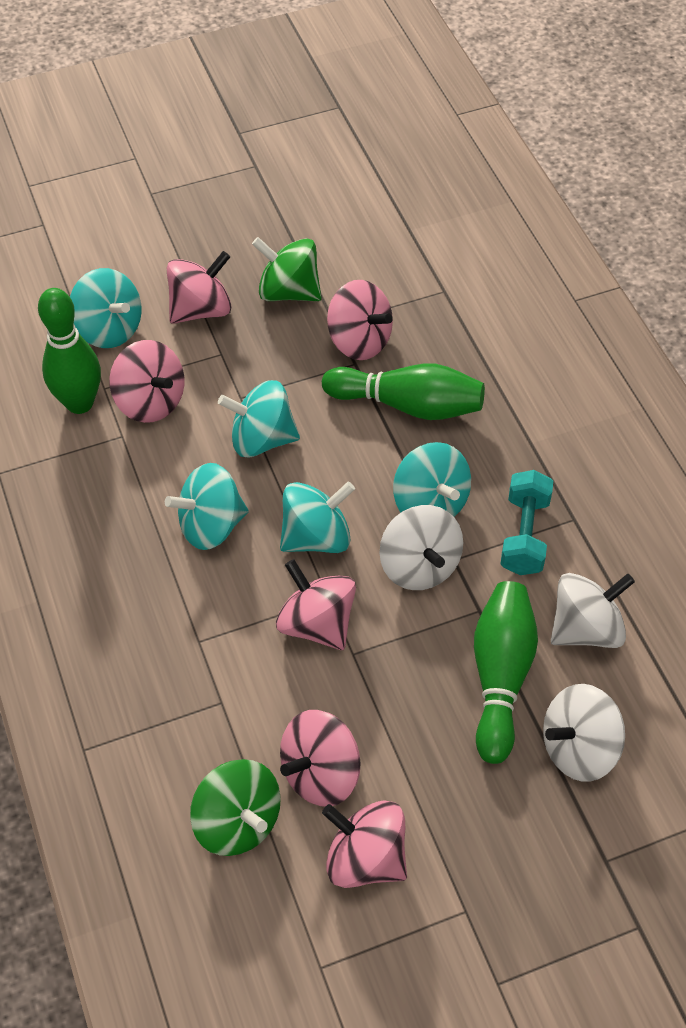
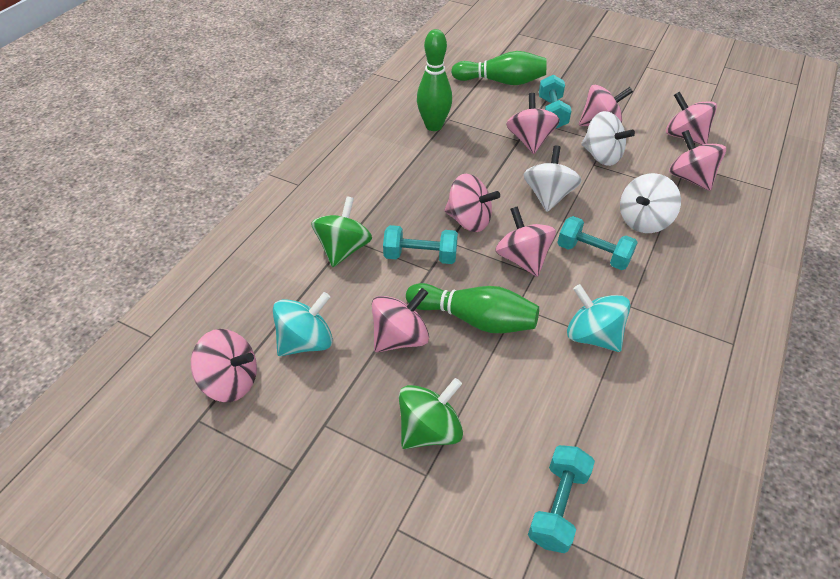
pink spinning top: 6 -> 8
turquoise dumbbell: 1 -> 4
turquoise spinning top: 5 -> 2

